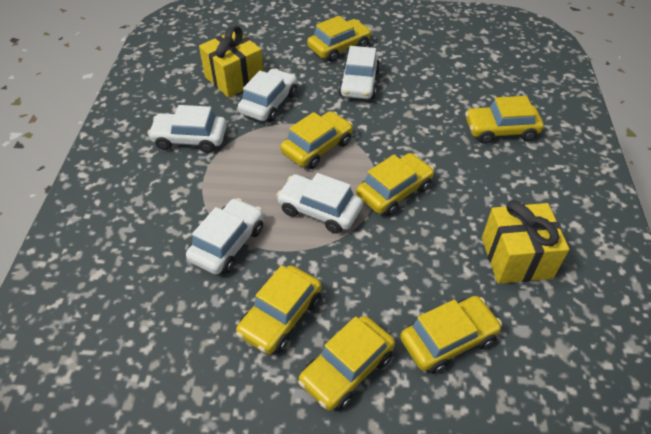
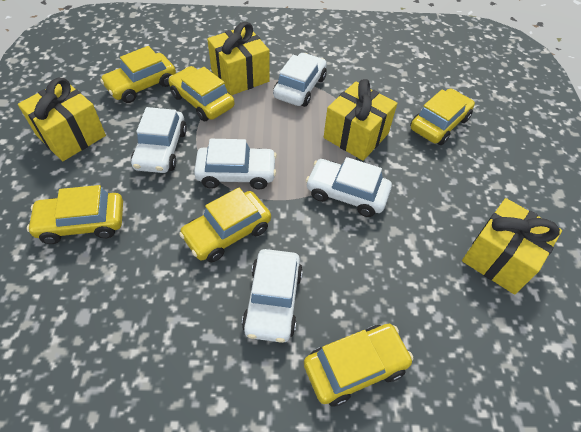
yellow car: 7 -> 6
yellow gift: 2 -> 4

